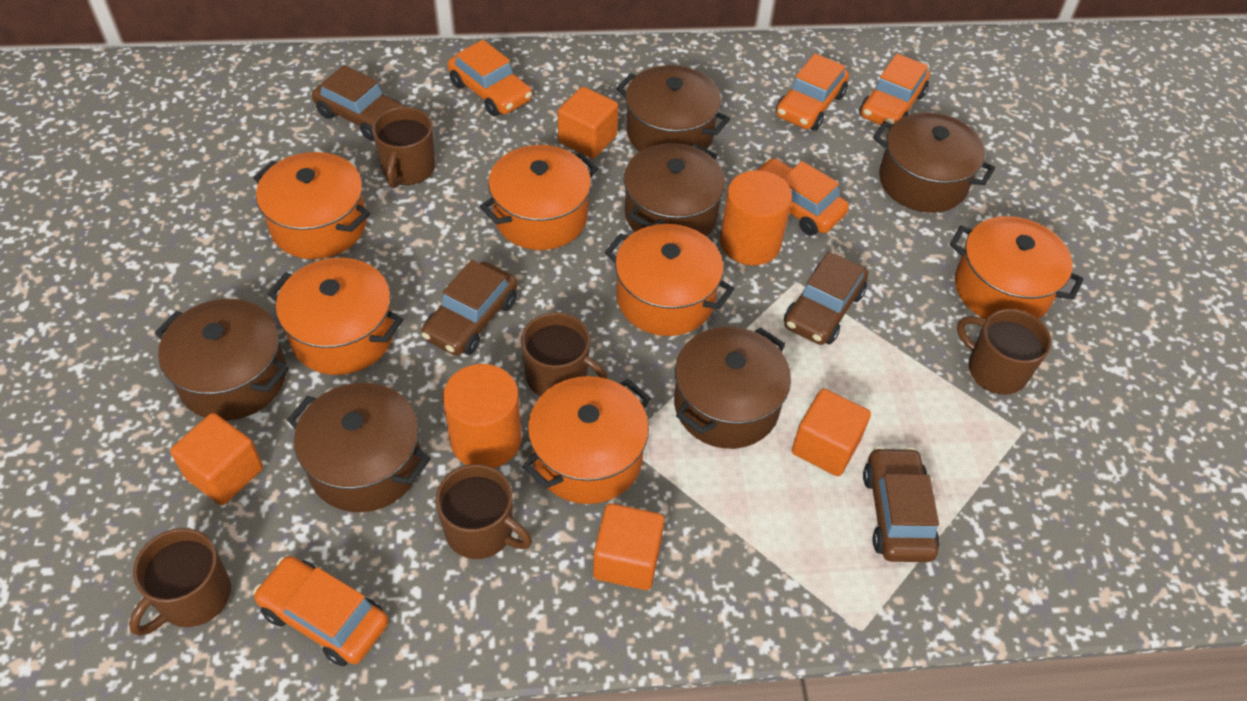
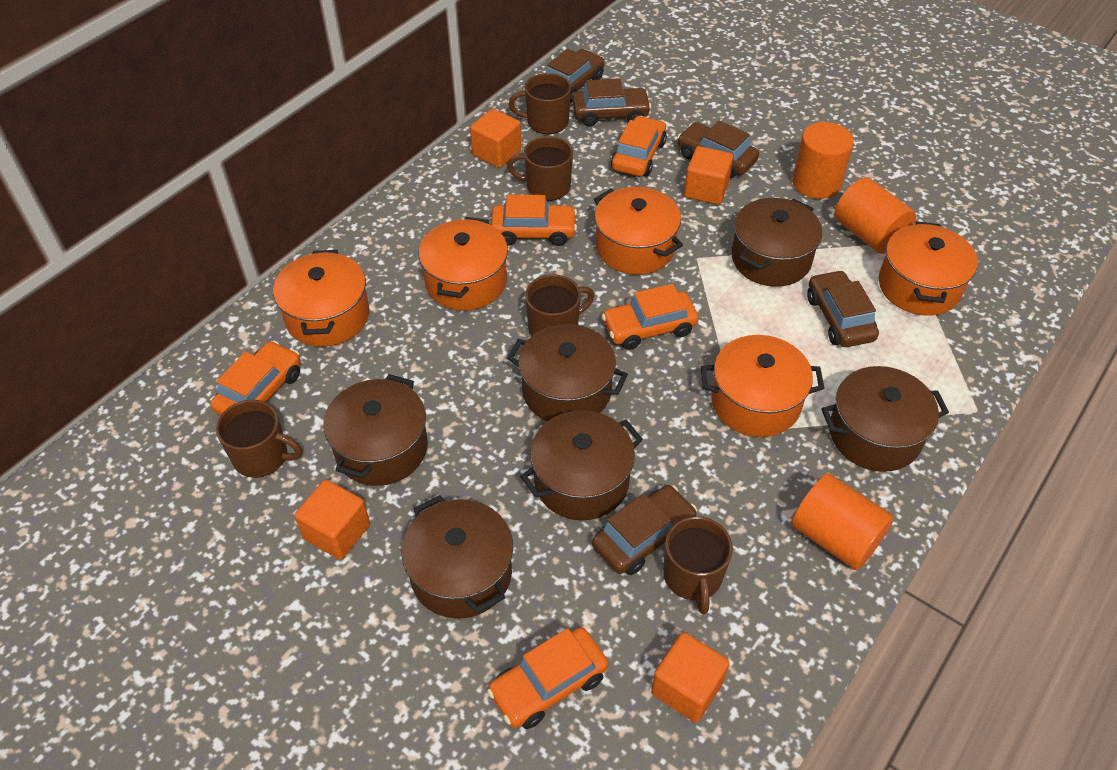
brown car: 4 -> 5
orange cylinder: 2 -> 3
orange pot: 6 -> 5

